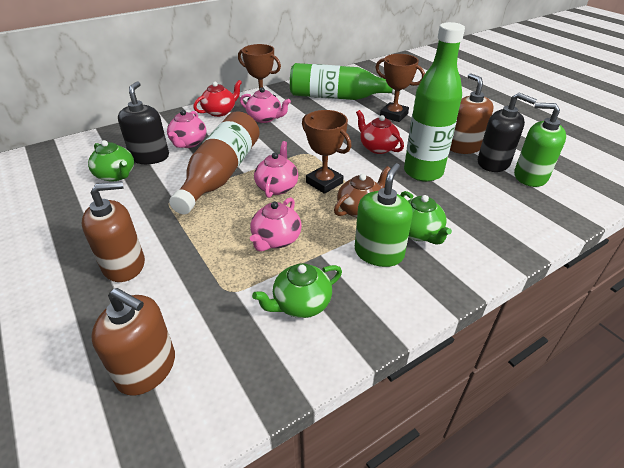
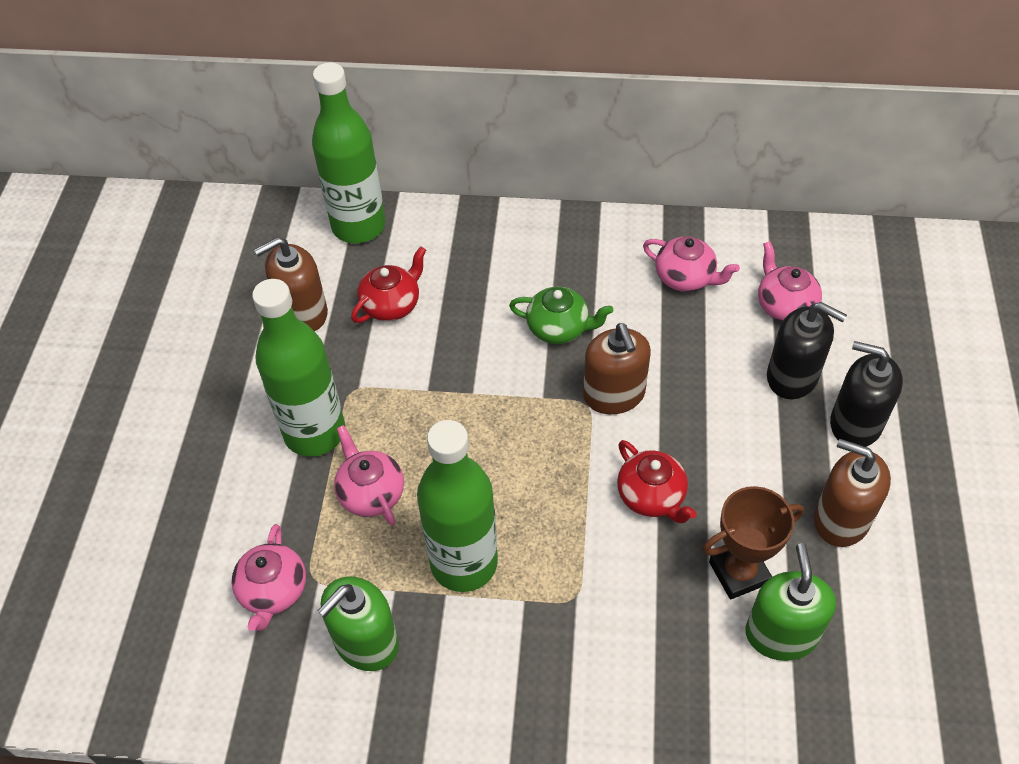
brown bottle: 1 -> 0
brown teapot: 1 -> 0
brown trophy: 3 -> 1
green bottle: 2 -> 3
green teapot: 3 -> 1

